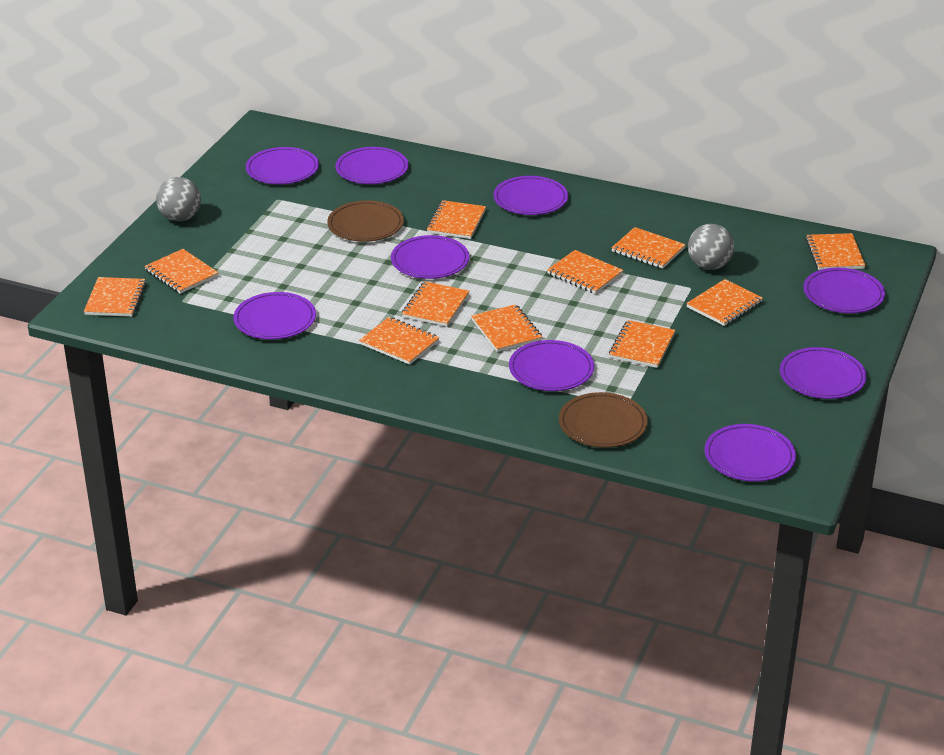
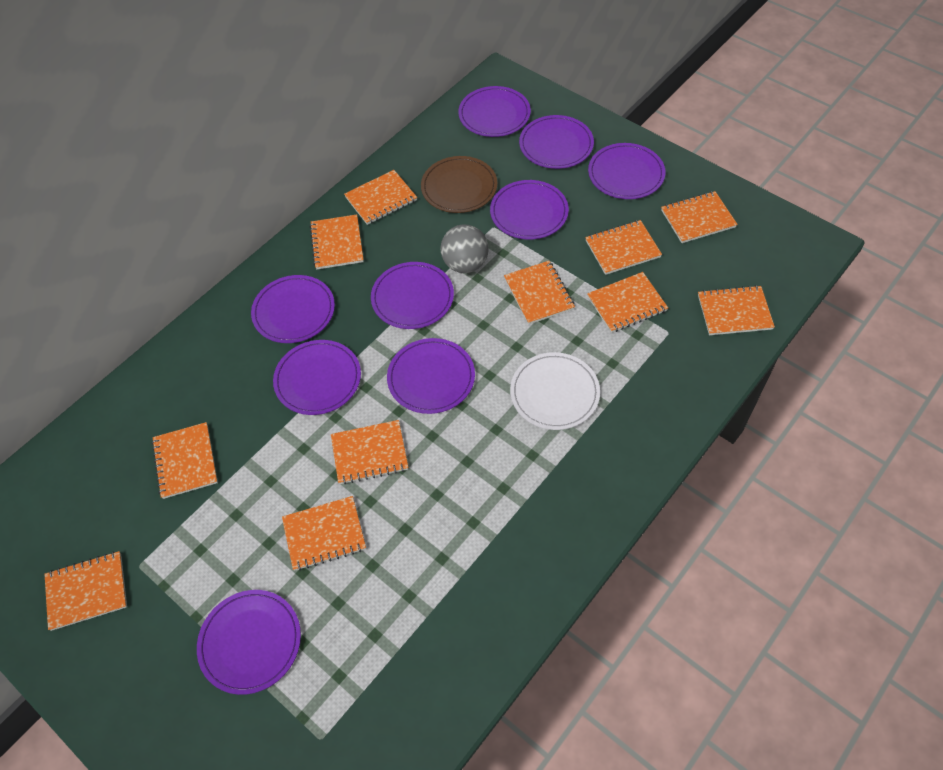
brown plate: 2 -> 1
grey ball: 2 -> 1
white plate: 0 -> 1

